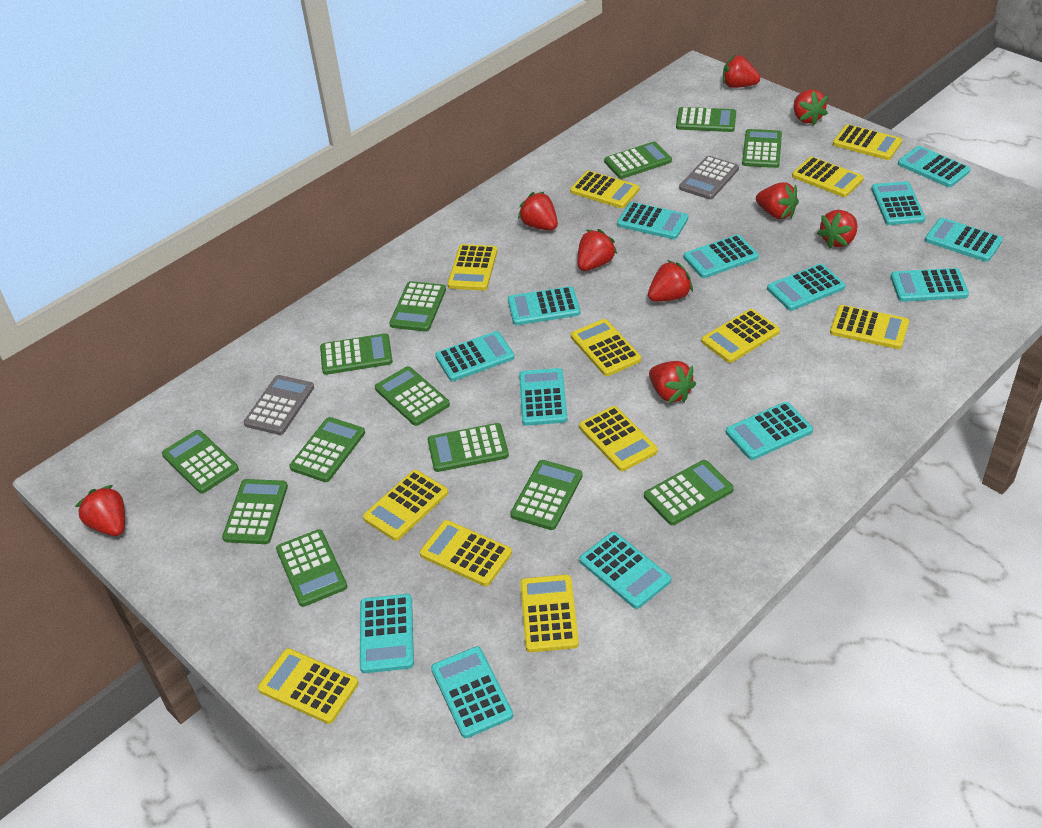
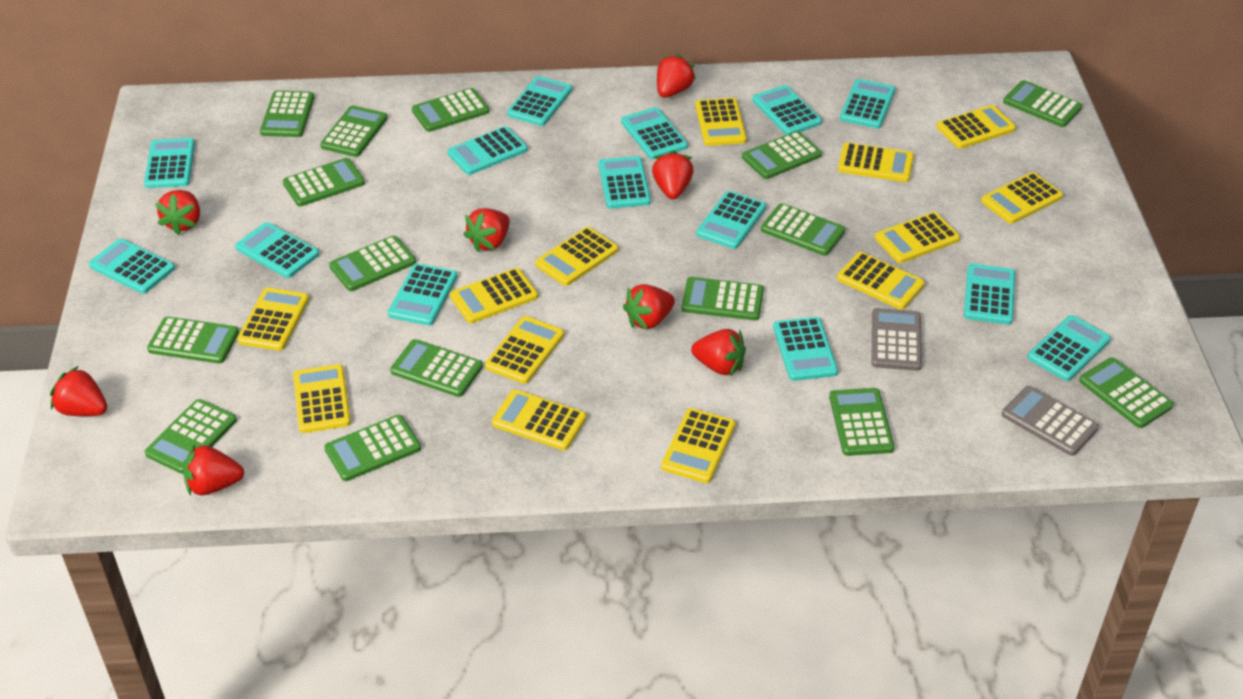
green calculator: 13 -> 15
red strawberry: 9 -> 8
yellow calculator: 12 -> 13

